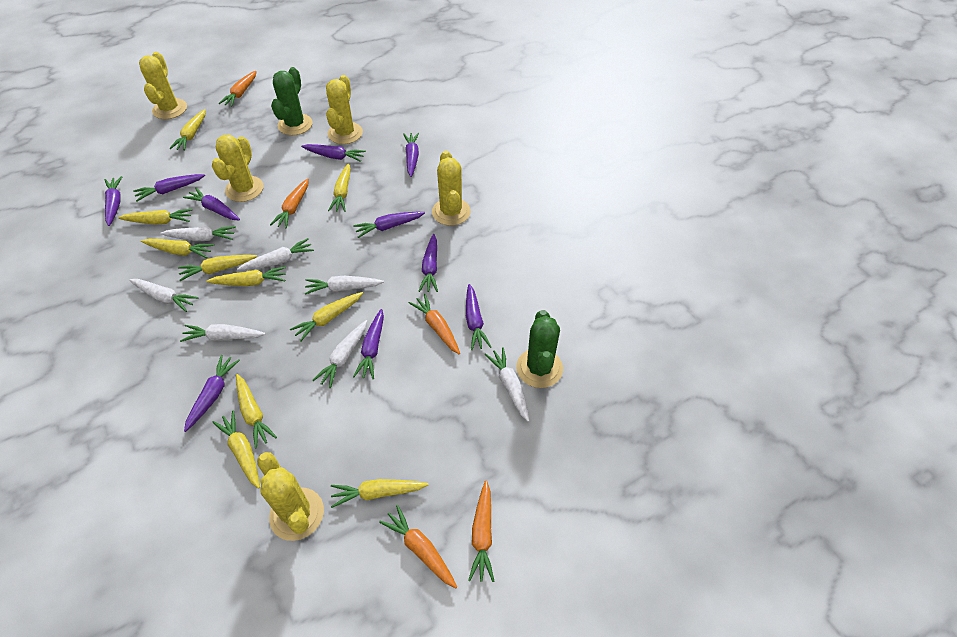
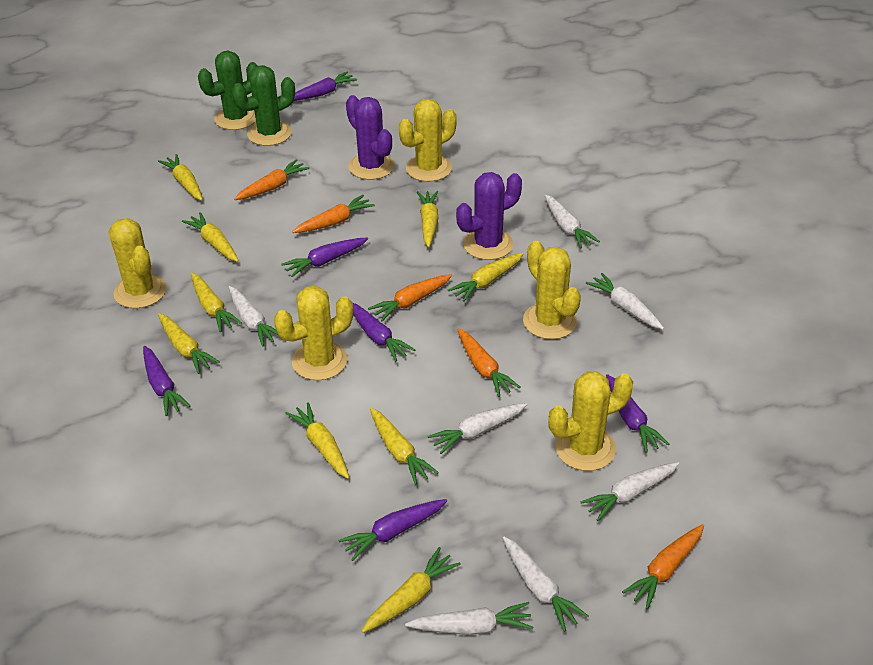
purple cactus: 0 -> 2
purple carrot: 10 -> 6
yellow carrot: 10 -> 9

